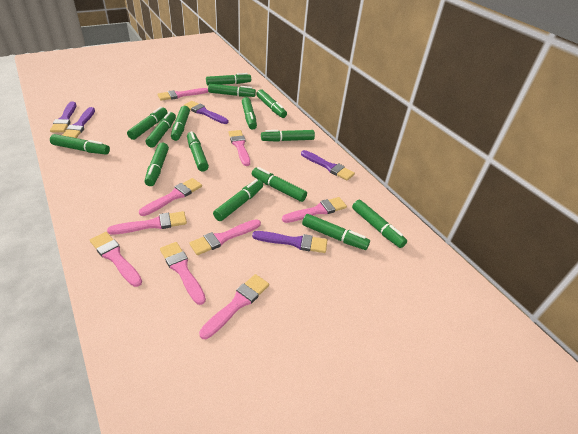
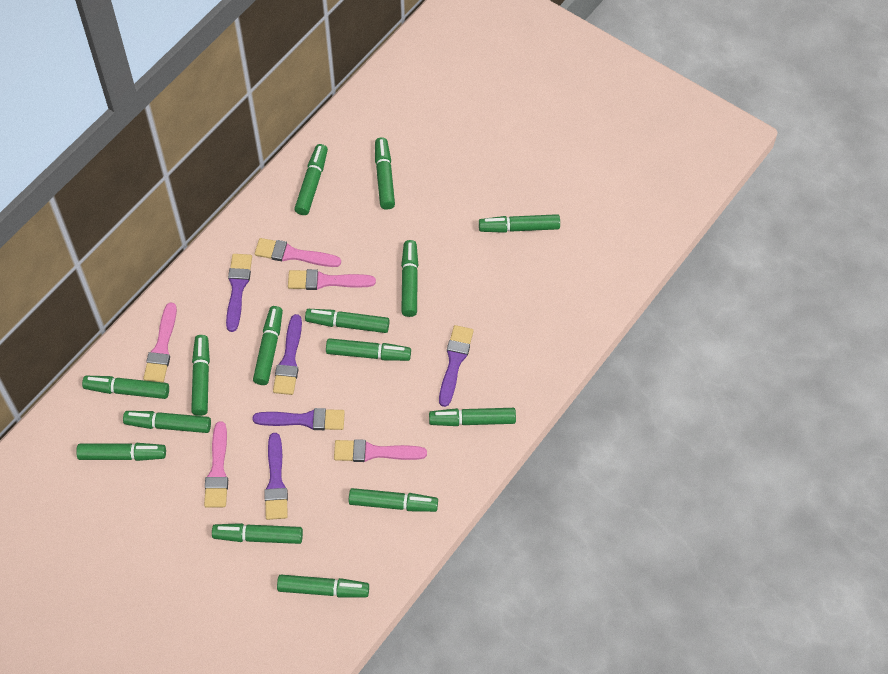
pink brush: 9 -> 5

